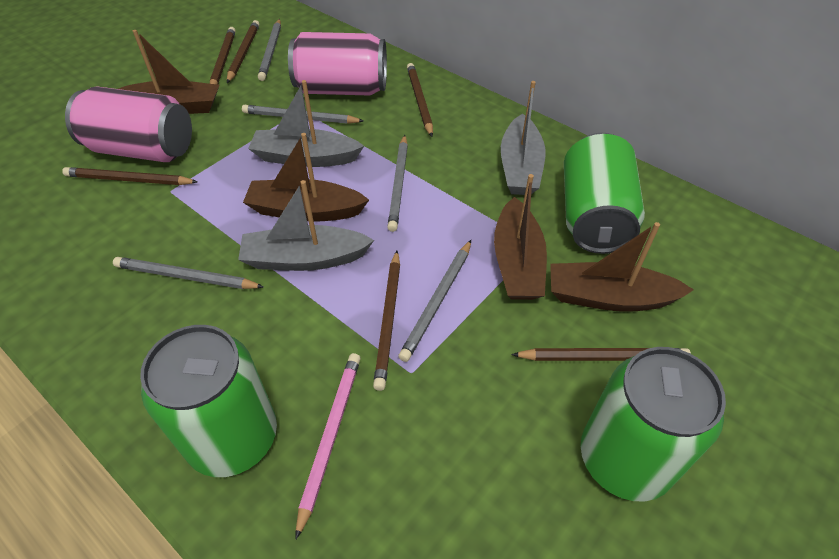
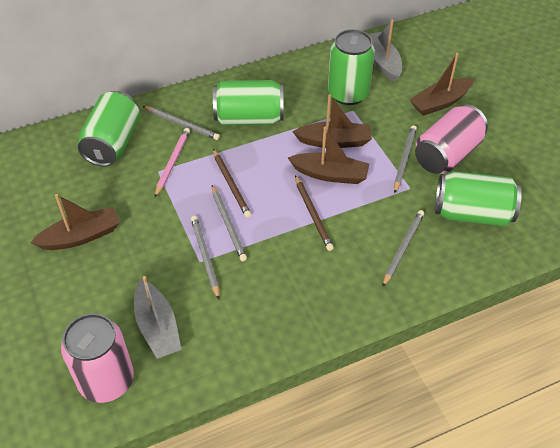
brown pencil: 6 -> 2
green can: 3 -> 4
grey boat: 3 -> 2

